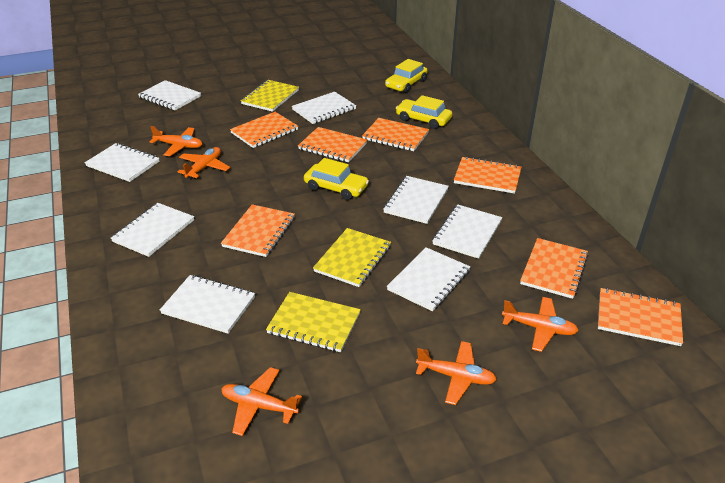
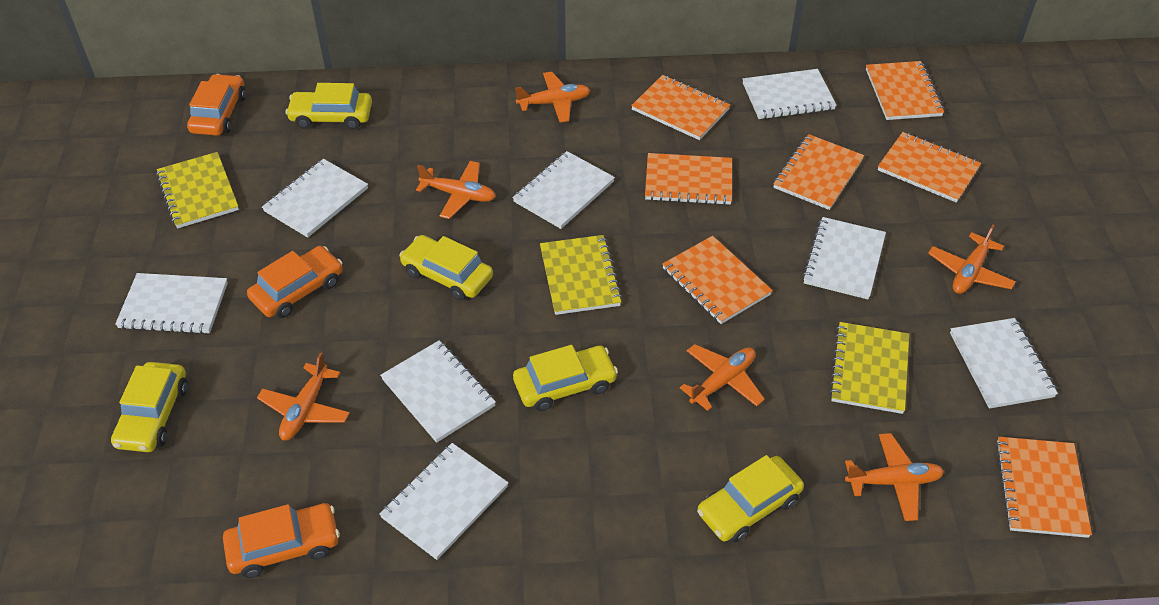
orange car: 0 -> 3
orange plane: 5 -> 6
yellow car: 3 -> 5

